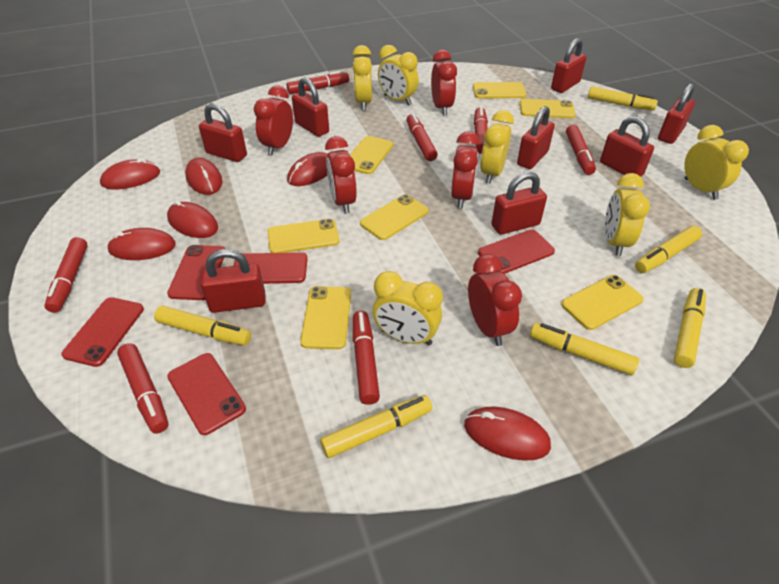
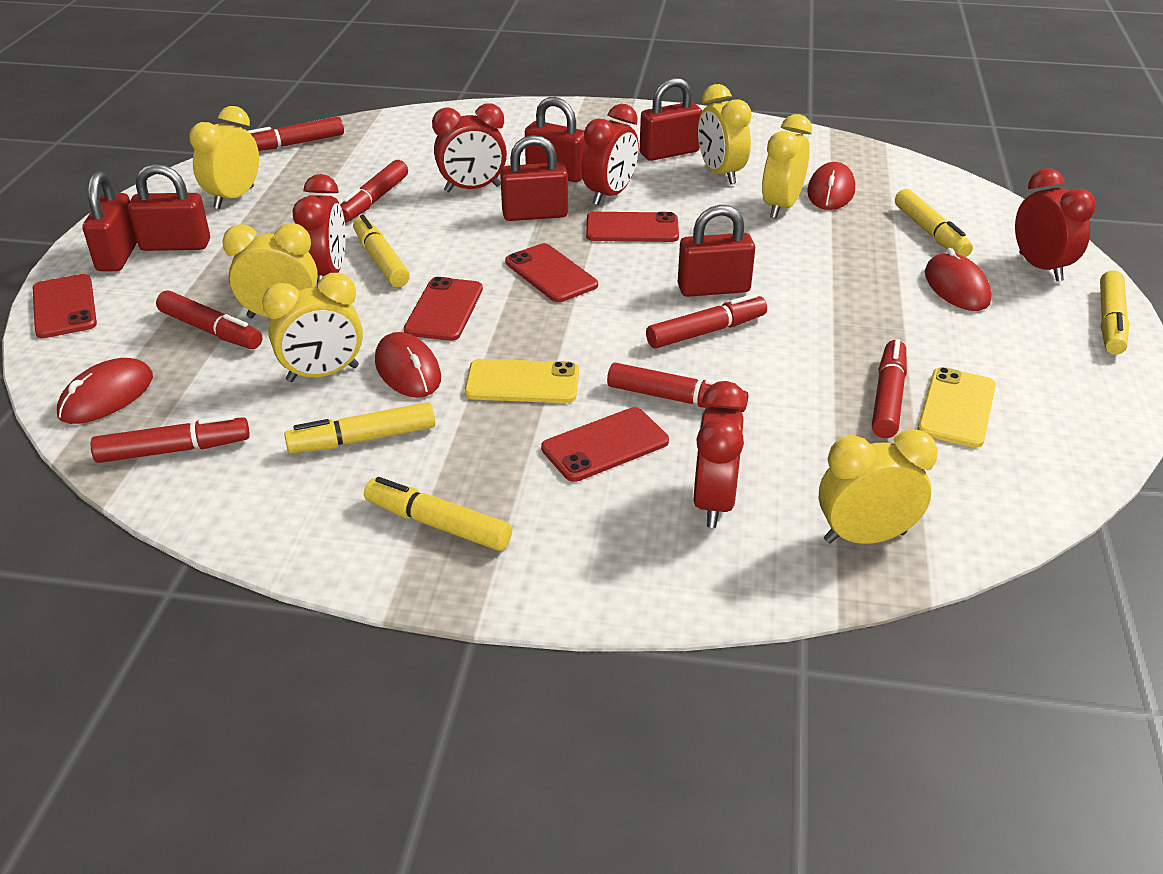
red mouse: 6 -> 4
red padlock: 8 -> 6
yellow marker: 6 -> 5
yellow phone: 7 -> 2

